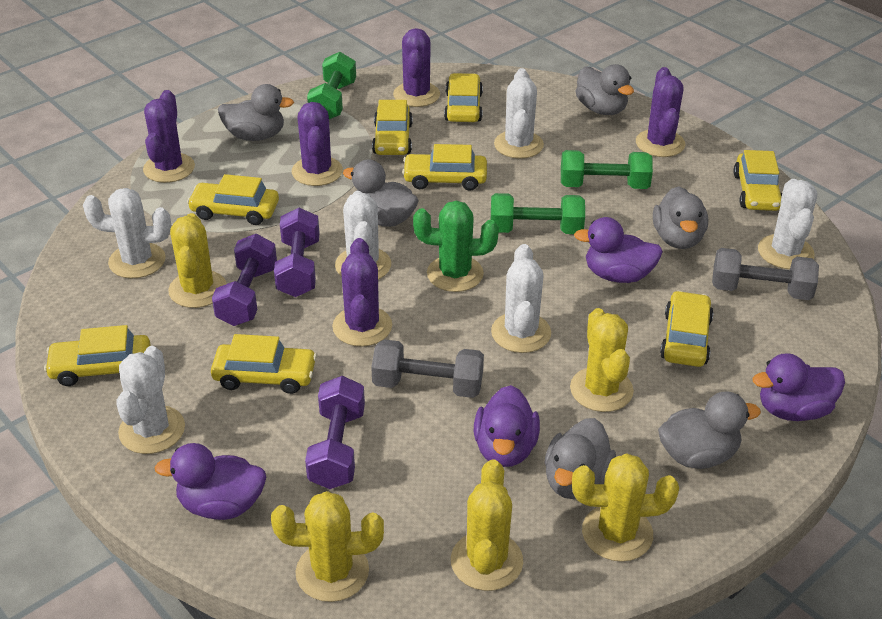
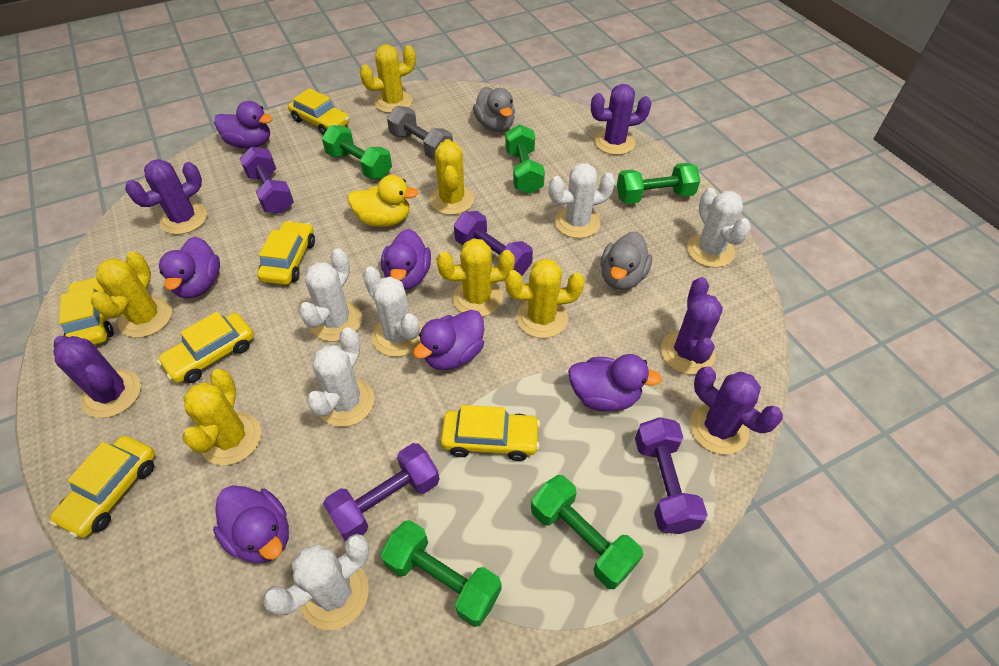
green cactus: 1 -> 0
green dumbbell: 3 -> 5
grey duck: 6 -> 2
grey dumbbell: 2 -> 1
purple duck: 4 -> 6
purple dumbbell: 3 -> 4
yellow cactus: 5 -> 6
yellow car: 8 -> 6
yellow duck: 0 -> 1

